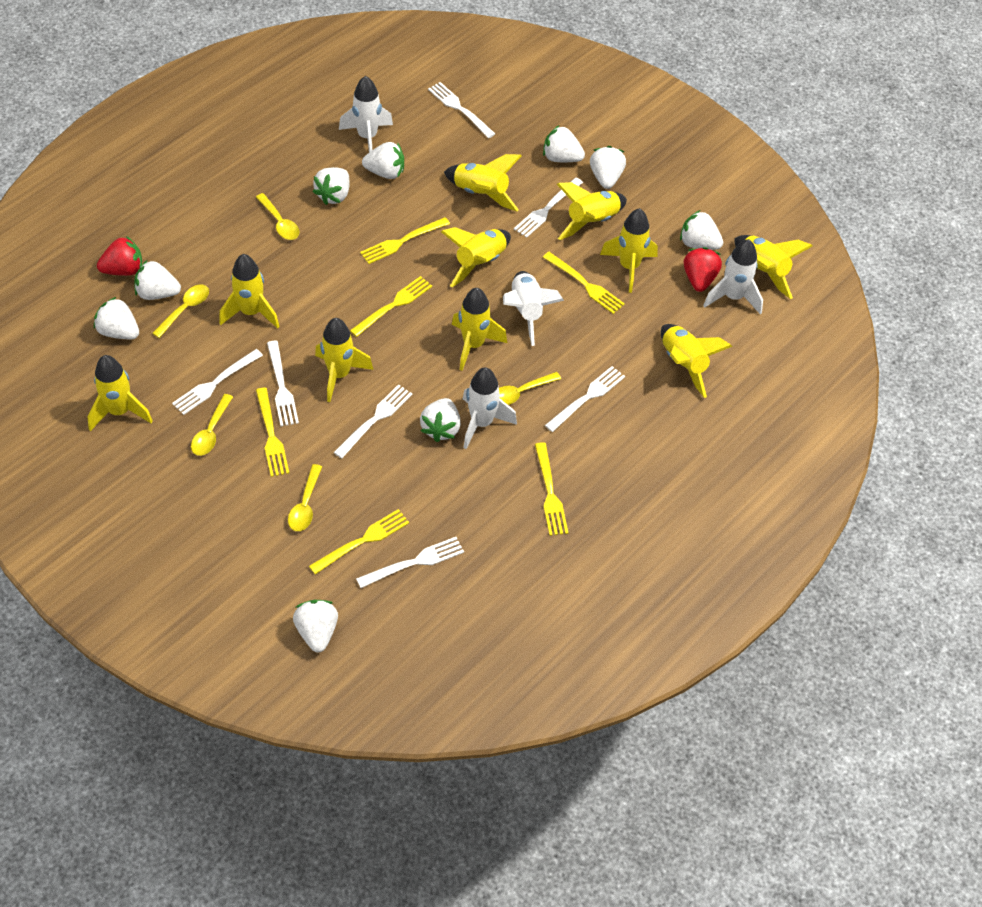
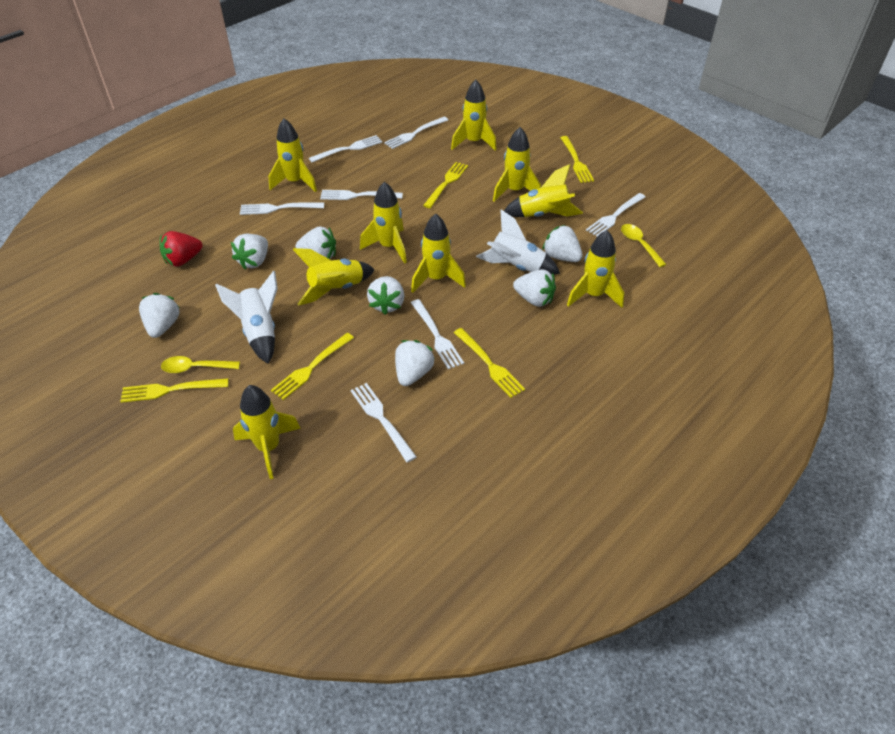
red strawberry: 2 -> 1
white rocket: 4 -> 2
white strawberry: 9 -> 7
yellow fork: 6 -> 5
yellow rocket: 10 -> 9
yellow spoon: 5 -> 2

